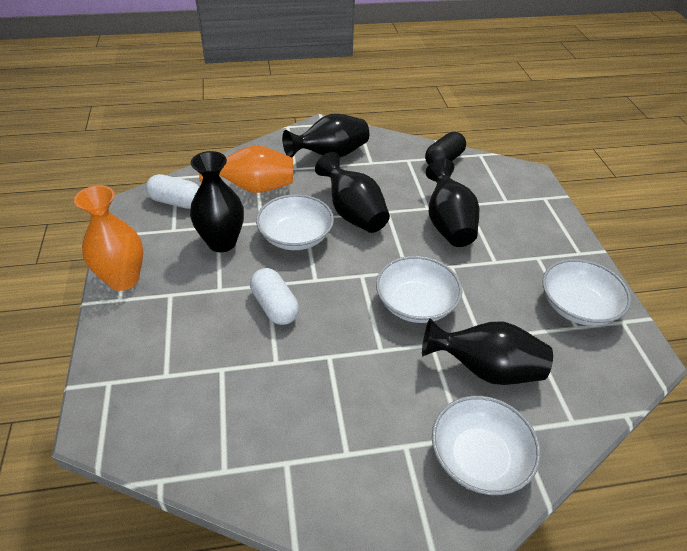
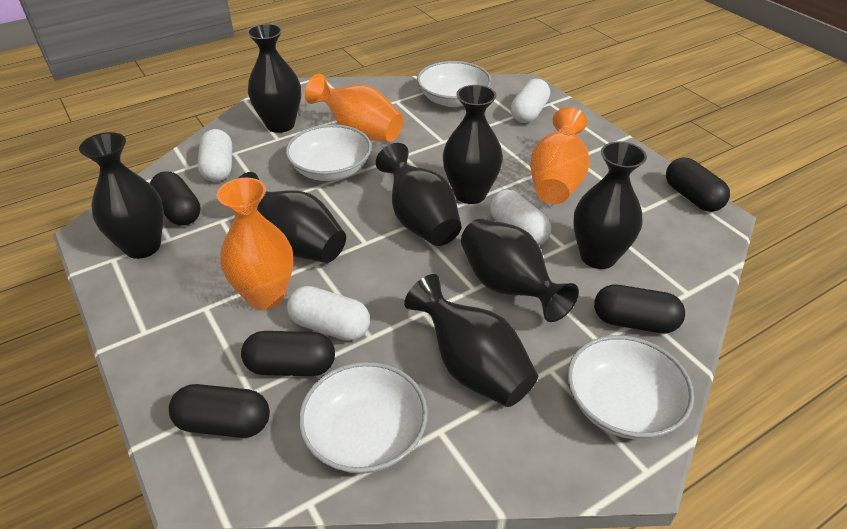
black capsule: 1 -> 5
black vase: 5 -> 8
orange vase: 2 -> 3
white capsule: 2 -> 4

